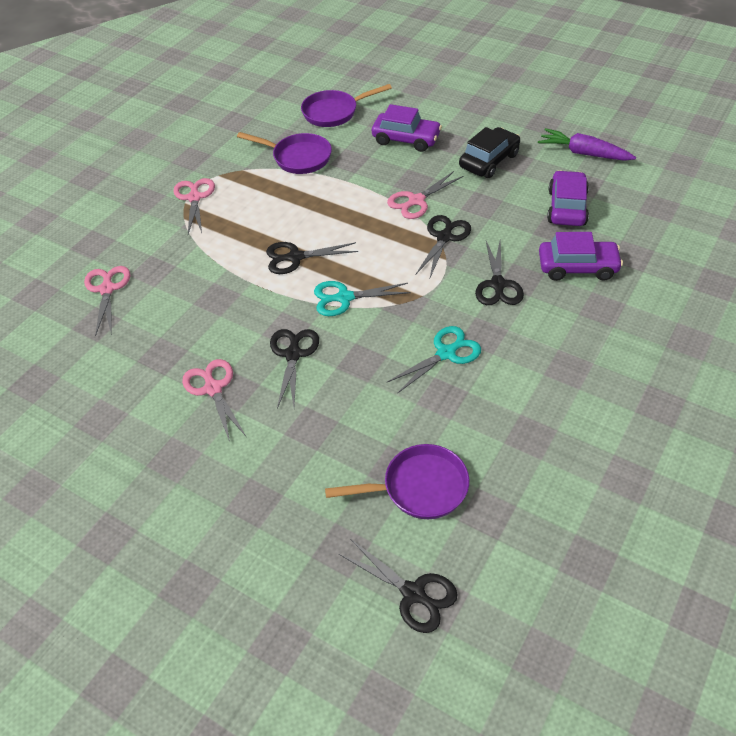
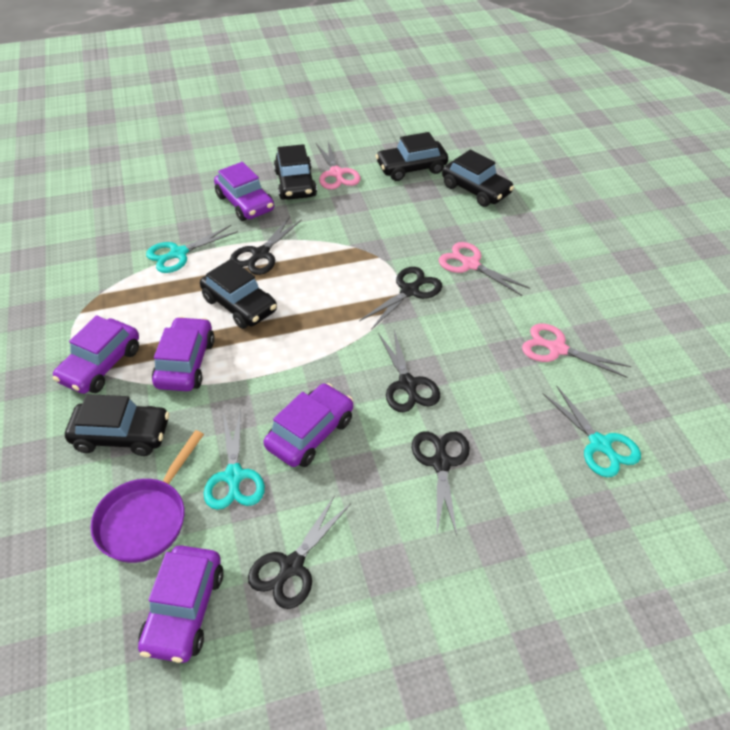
black car: 1 -> 5
pink scissors: 4 -> 3
purple car: 3 -> 5
purple carrot: 1 -> 0
purple pan: 3 -> 1
turquoise scissors: 2 -> 3

